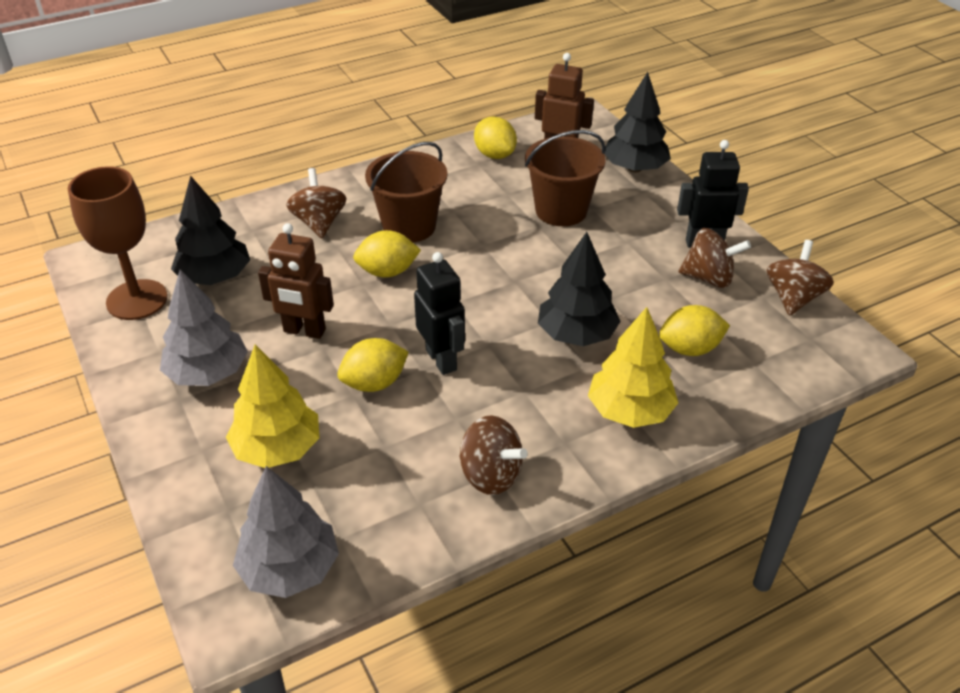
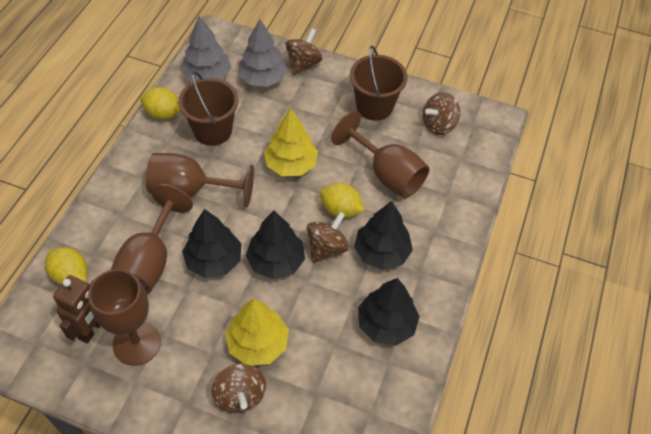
black robot: 2 -> 0
black tree: 3 -> 4
brown goblet: 1 -> 4
brown robot: 2 -> 1
yellow lemon: 4 -> 3

